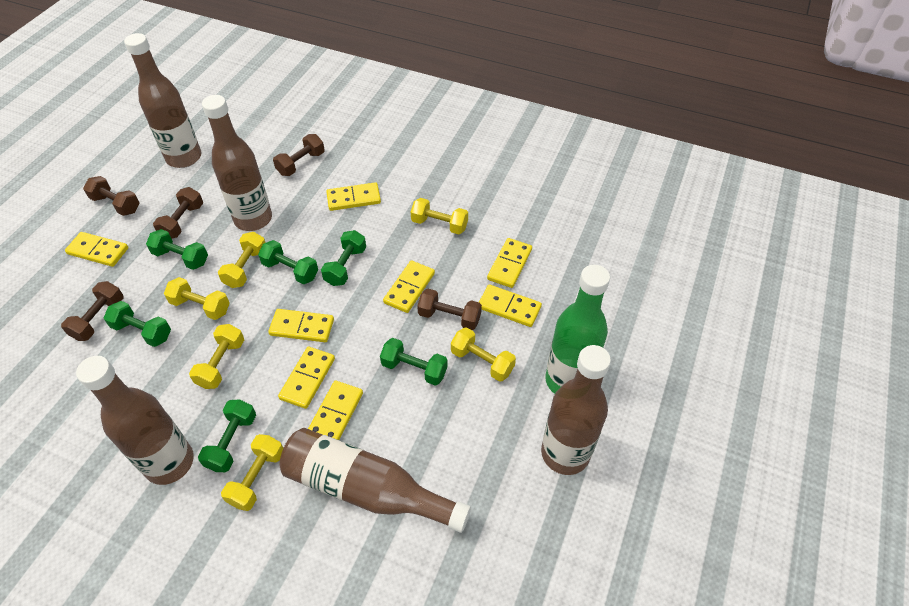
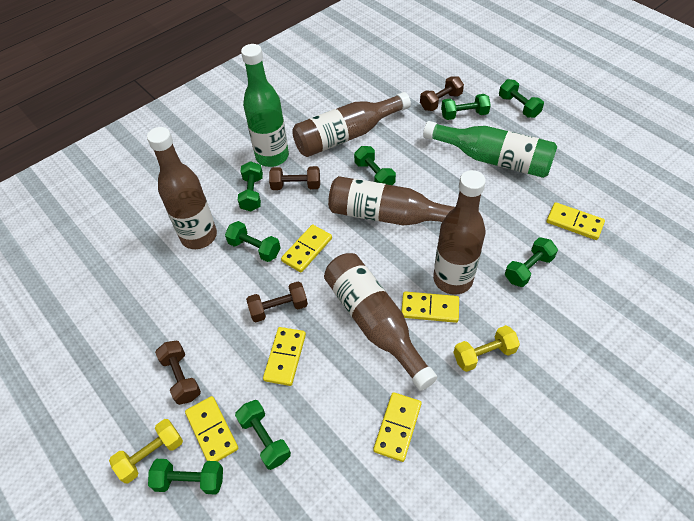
brown dumbbell: 5 -> 4
green bottle: 1 -> 2
green dumbbell: 6 -> 8
yellow domino: 8 -> 6
yellow dumbbell: 6 -> 2

